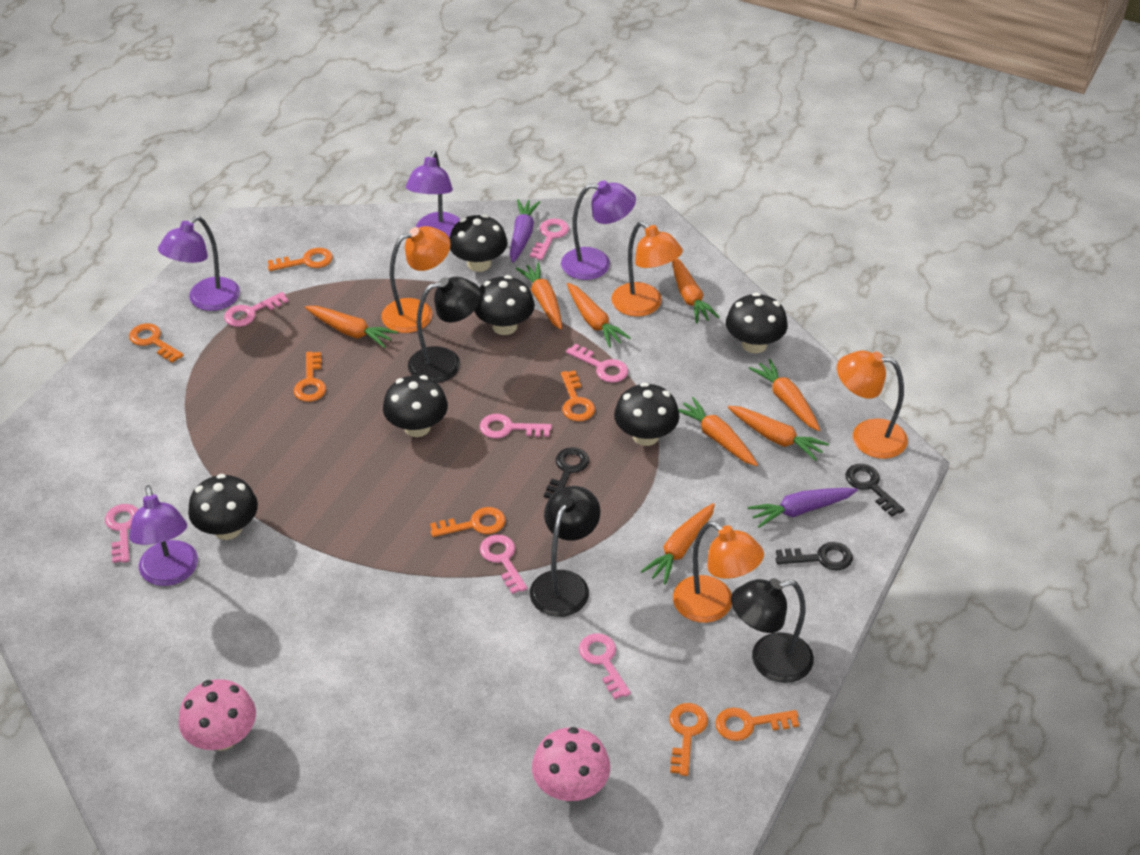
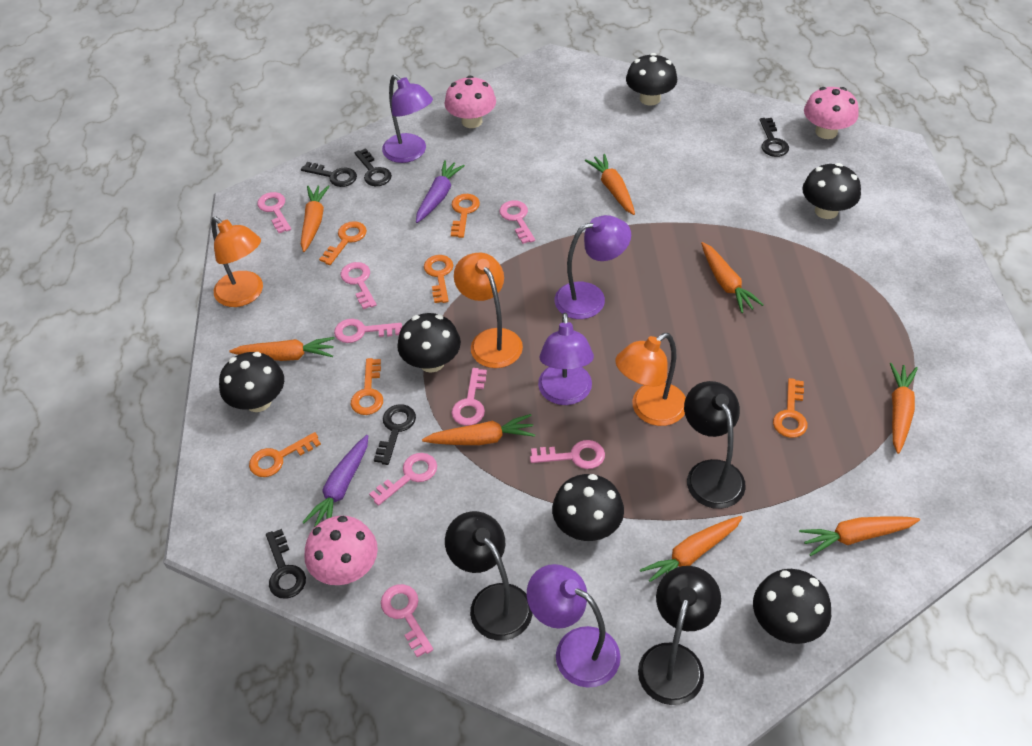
black key: 3 -> 5
orange key: 7 -> 6
orange lamp: 4 -> 3
pink key: 7 -> 8
pink mushroom: 2 -> 3

